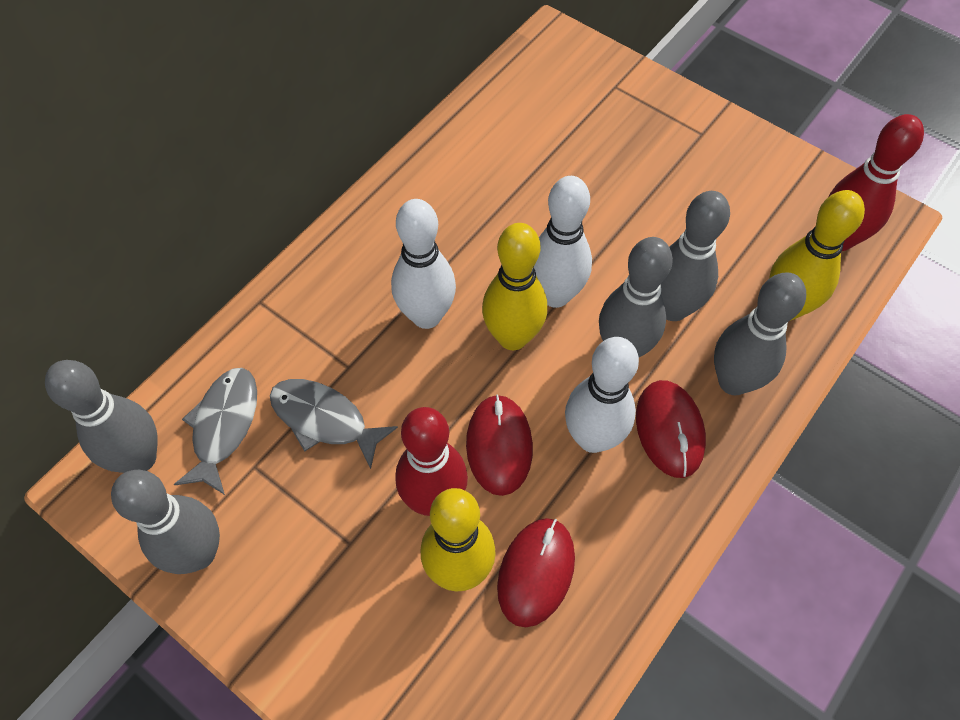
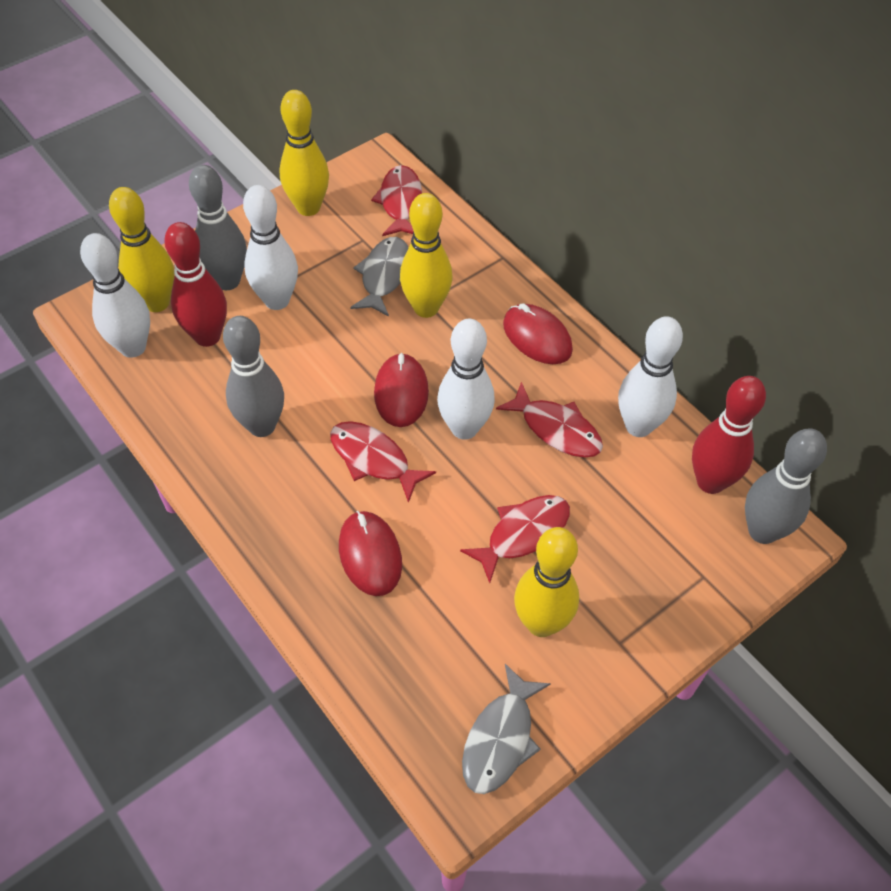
grey bowling pin: 5 -> 3
red fish: 0 -> 4
white bowling pin: 3 -> 4
yellow bowling pin: 3 -> 4

